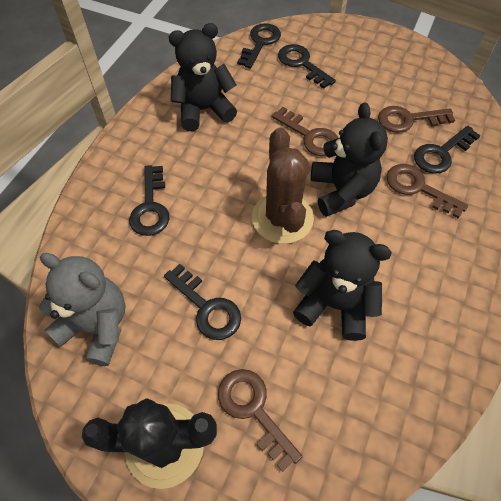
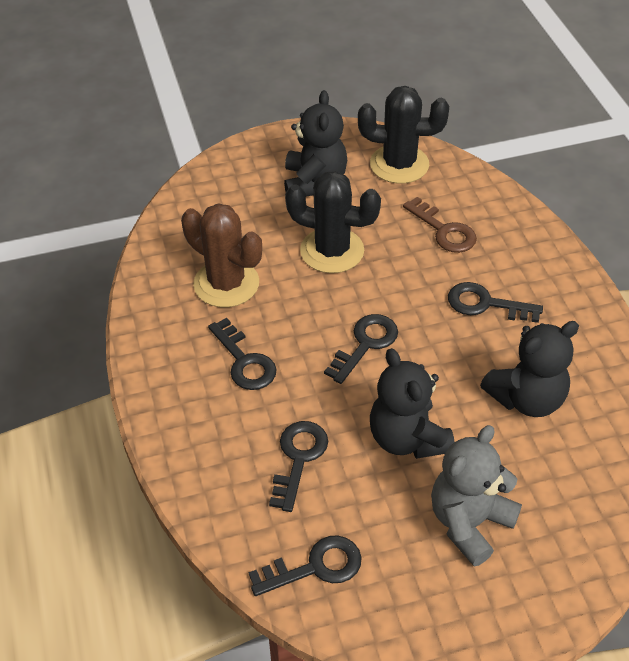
black cactus: 1 -> 2
brown key: 4 -> 1

